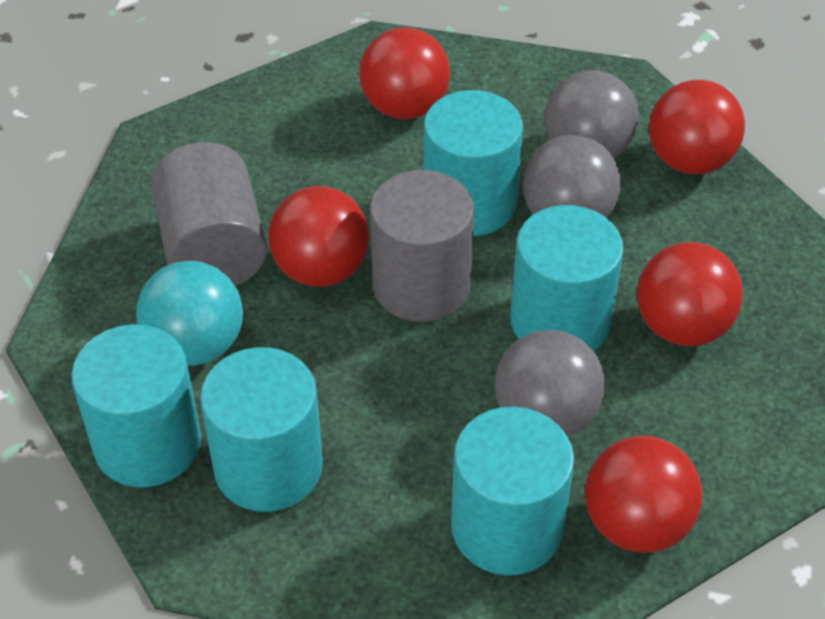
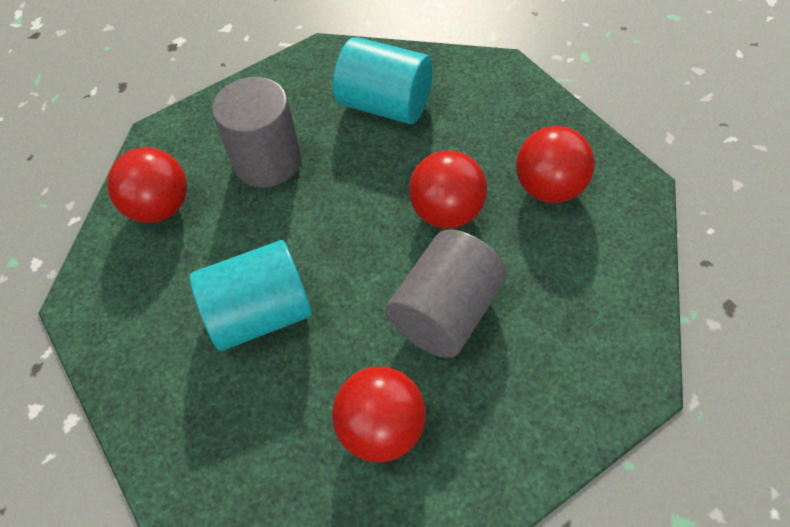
grey ball: 3 -> 0
red ball: 5 -> 4
turquoise ball: 1 -> 0
turquoise cylinder: 5 -> 2

